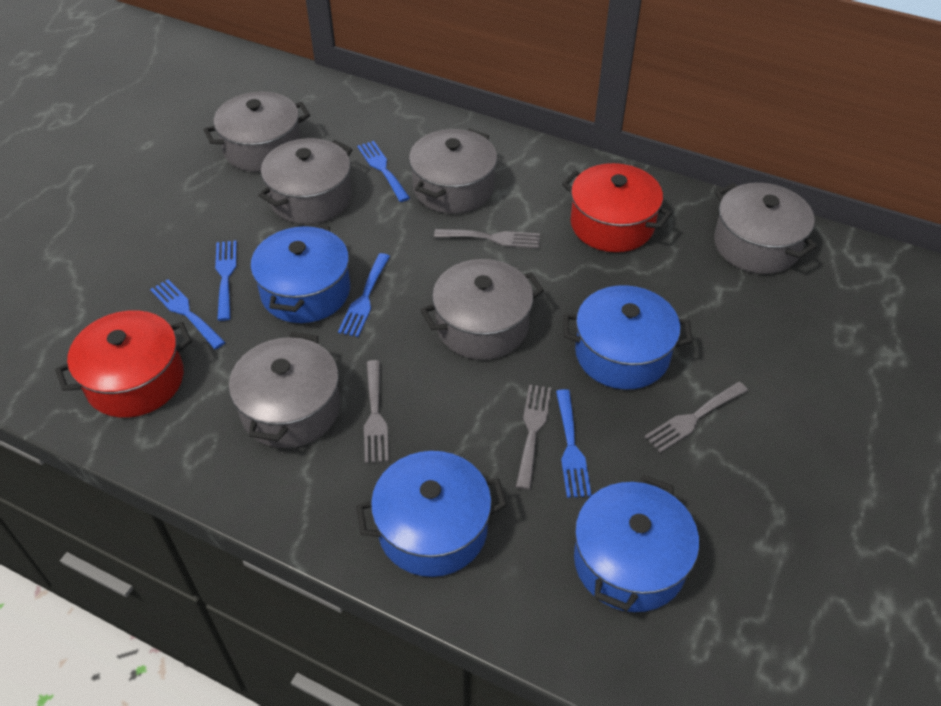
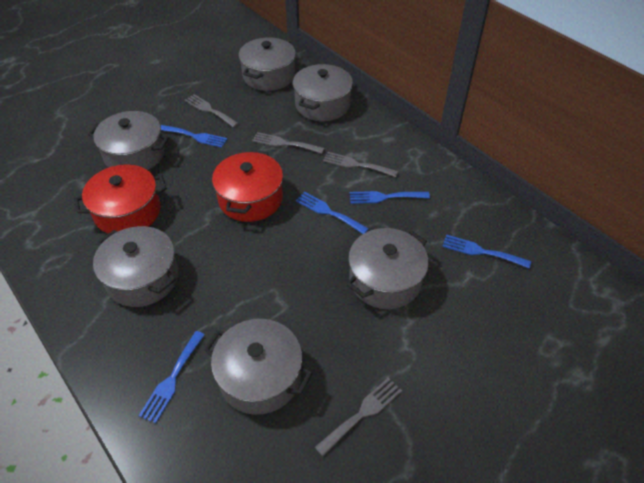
blue pot: 4 -> 0

